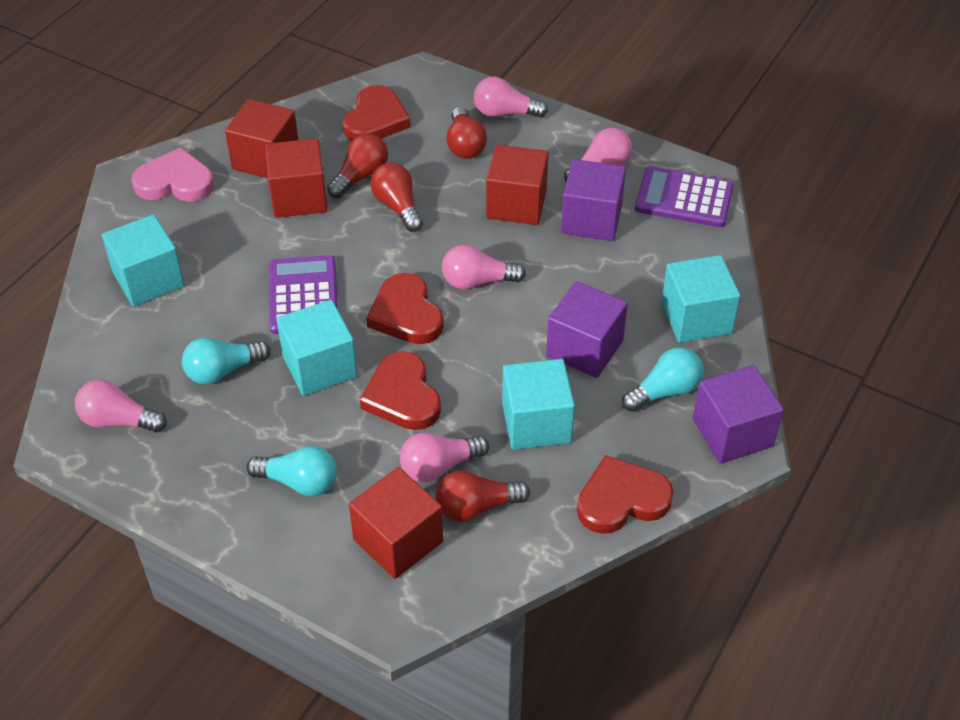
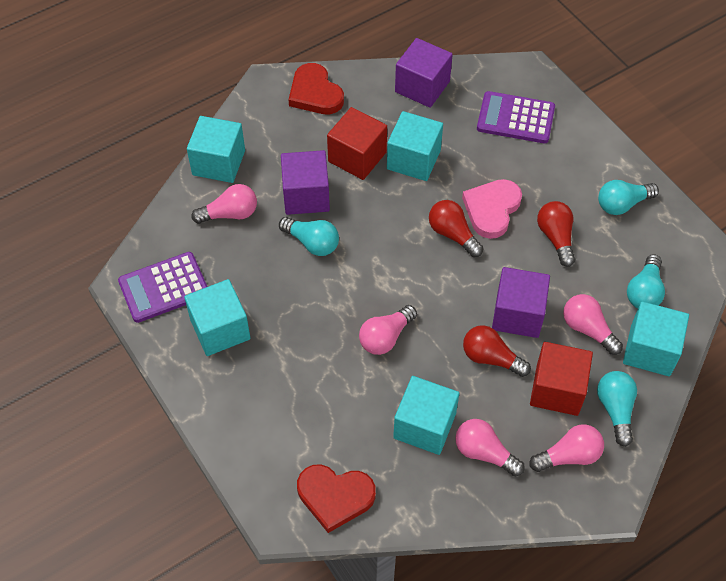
red cube: 4 -> 2
red heart: 4 -> 2
red light bulb: 4 -> 3
turquoise cube: 4 -> 5
turquoise light bulb: 3 -> 4

